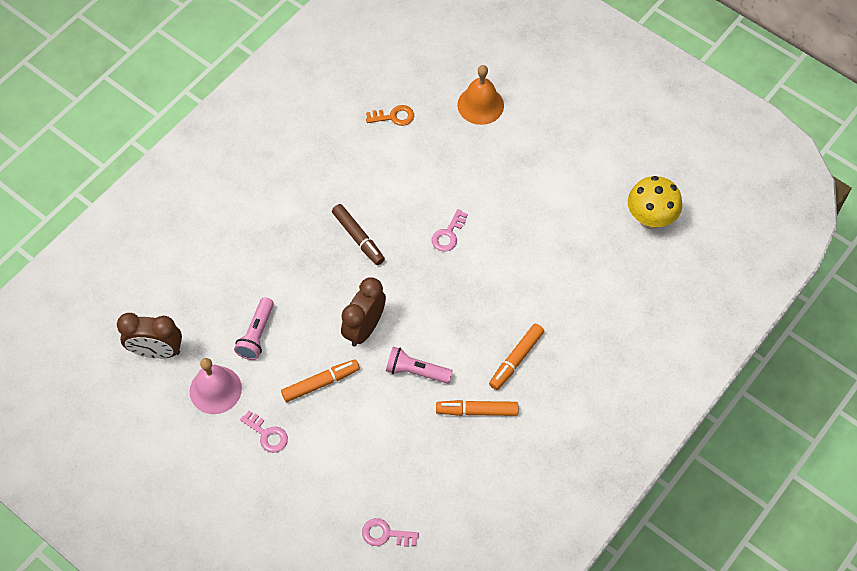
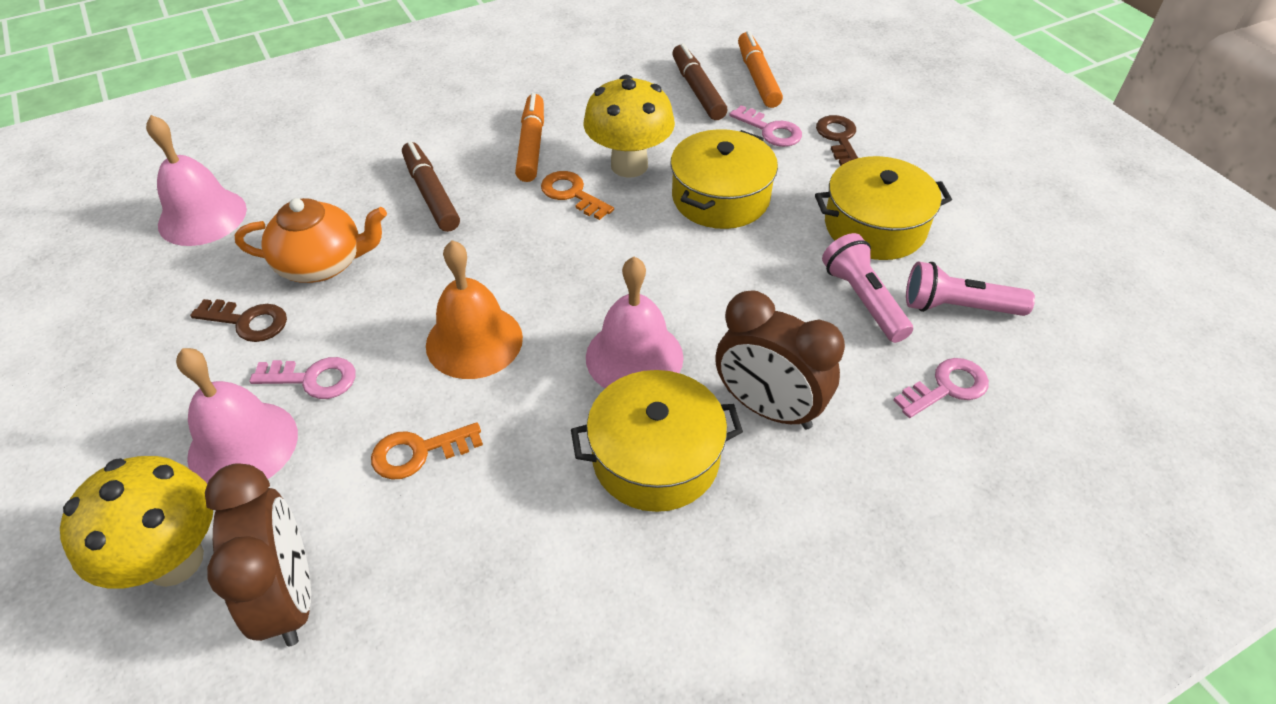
brown key: 0 -> 2
brown marker: 1 -> 2
orange key: 1 -> 2
orange marker: 3 -> 2
orange teapot: 0 -> 1
pink bell: 1 -> 3
yellow mushroom: 1 -> 2
yellow pot: 0 -> 3

